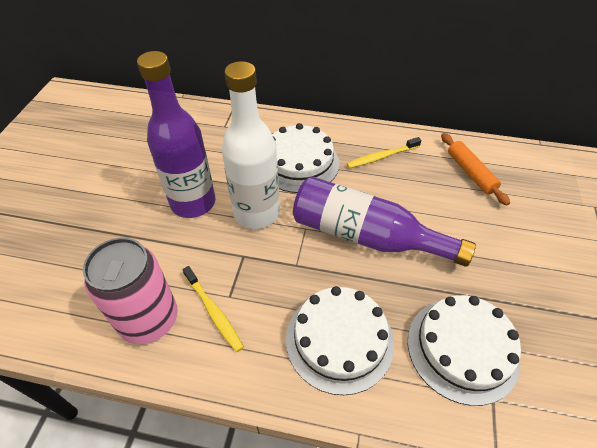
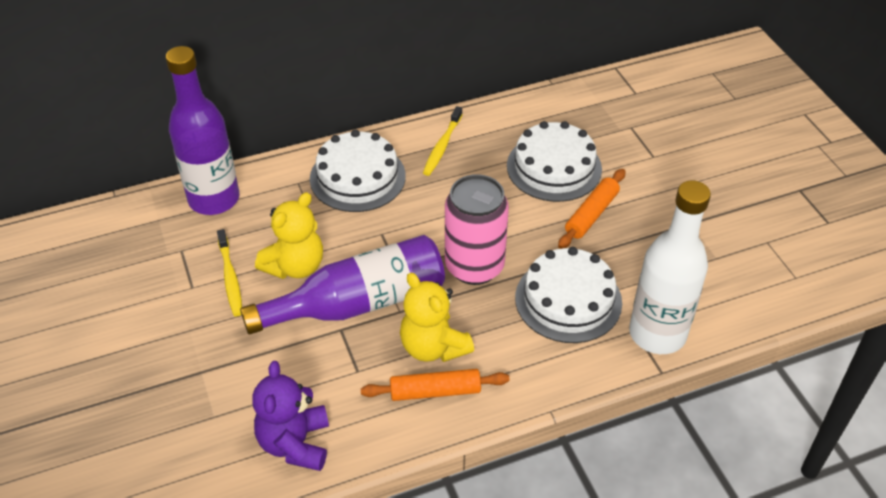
orange rolling pin: 1 -> 2
purple teddy bear: 0 -> 1
yellow teddy bear: 0 -> 2

